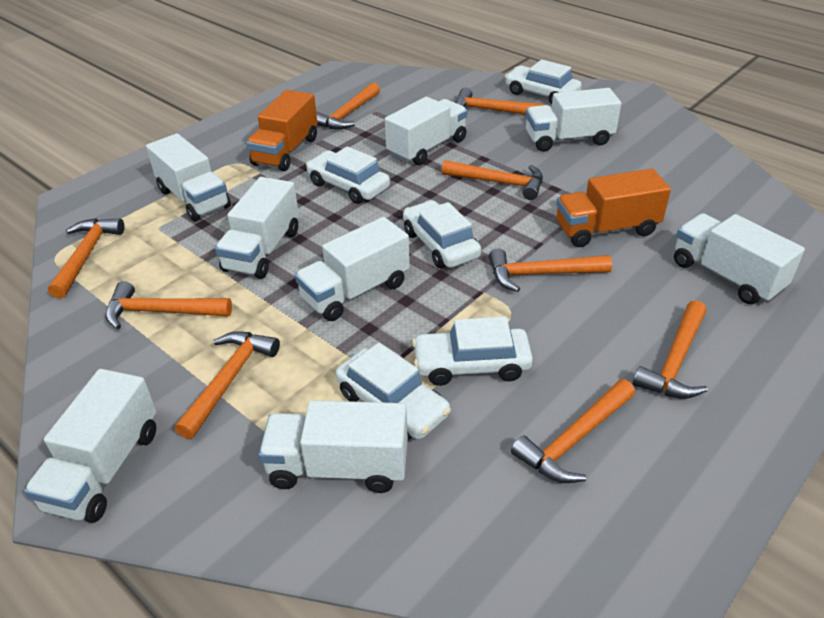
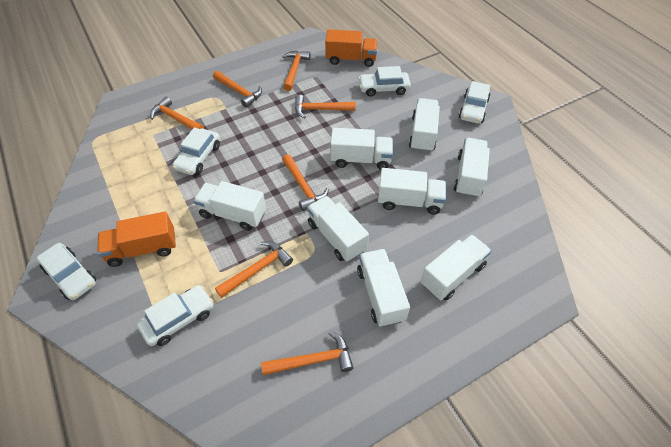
orange hammer: 9 -> 7

